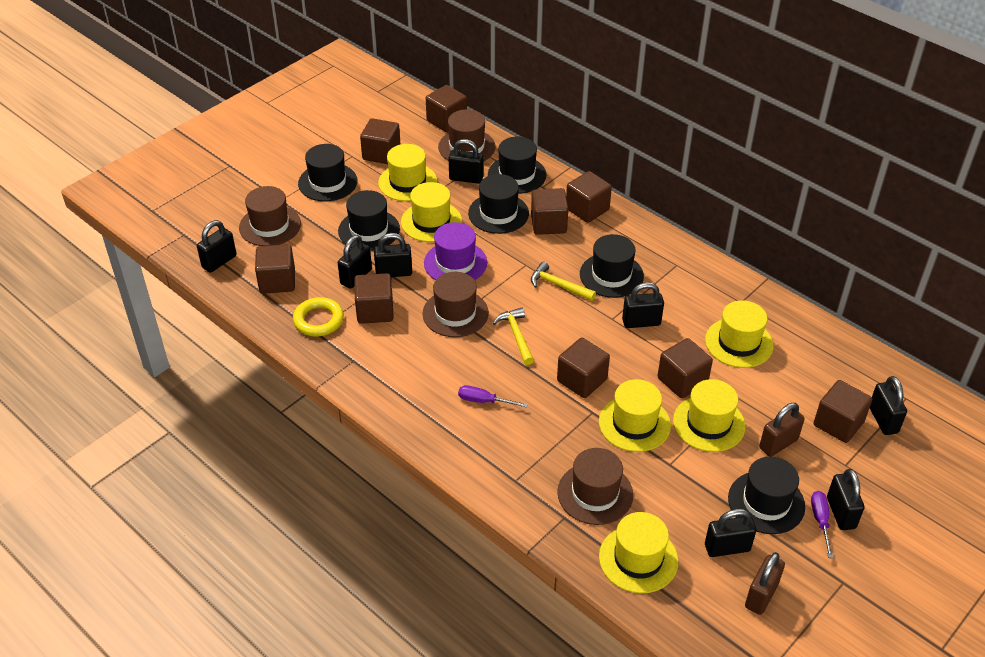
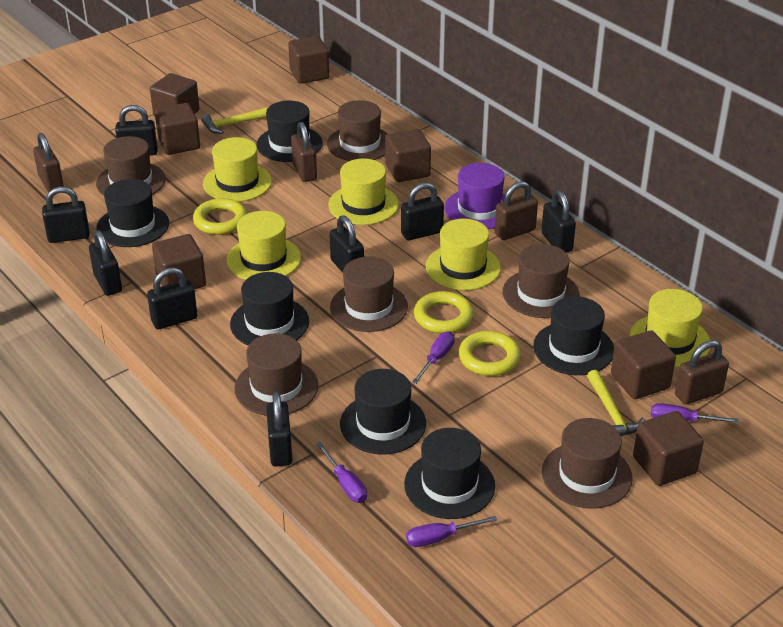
brown cube: 9 -> 7
brown hat: 4 -> 6
brown padlock: 2 -> 4
purple screwdriver: 2 -> 4
yellow hat: 6 -> 5
yellow ring: 1 -> 3

